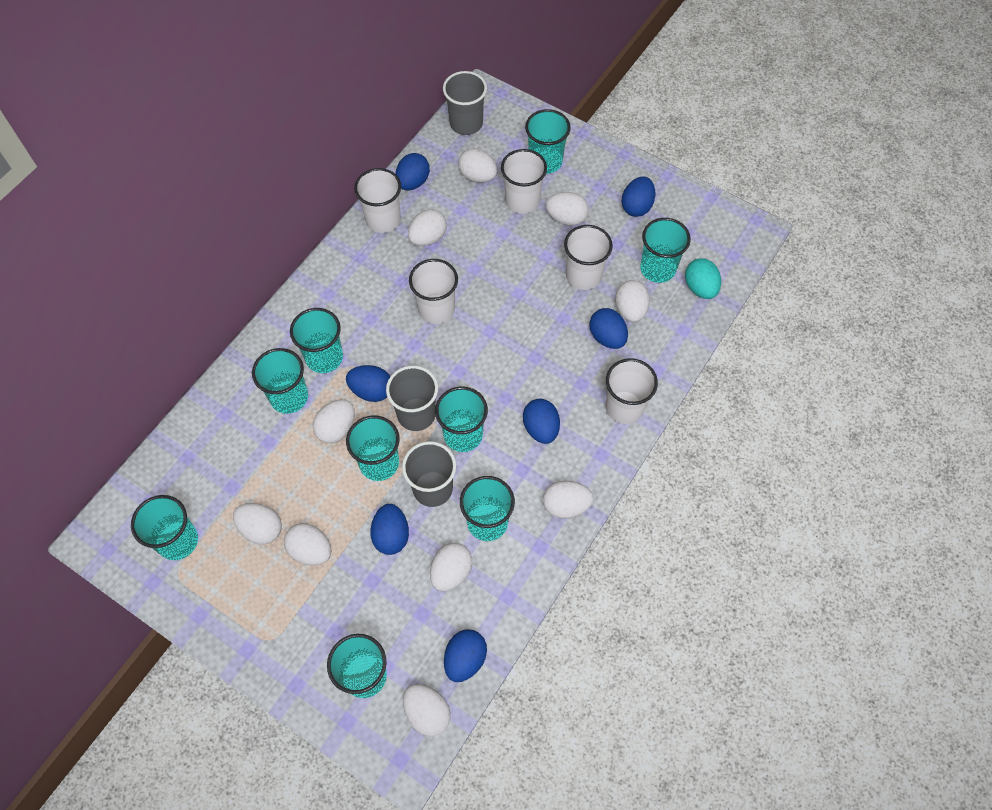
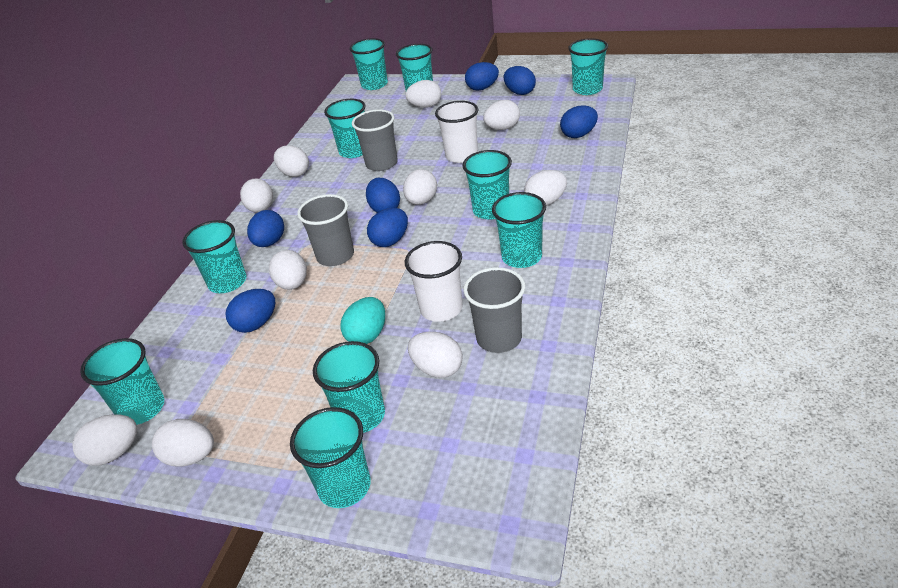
turquoise cup: 9 -> 10
white cup: 5 -> 2

